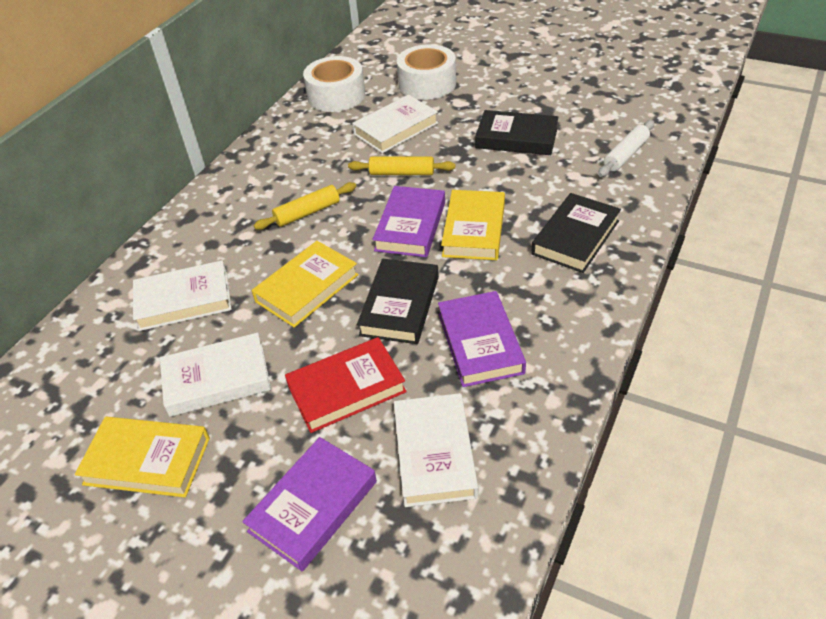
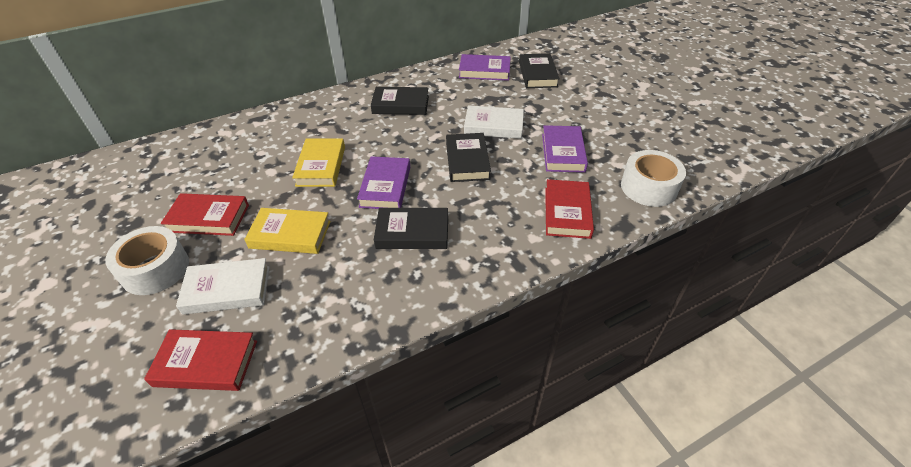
black book: 3 -> 4
red book: 1 -> 3
white book: 4 -> 2
white rolling pin: 1 -> 0
yellow book: 3 -> 2
yellow rolling pin: 2 -> 0

